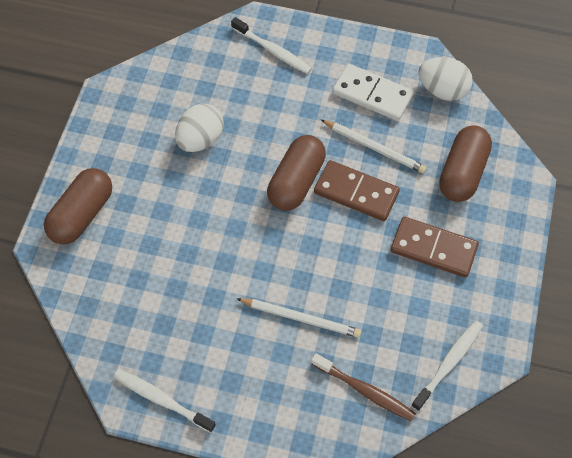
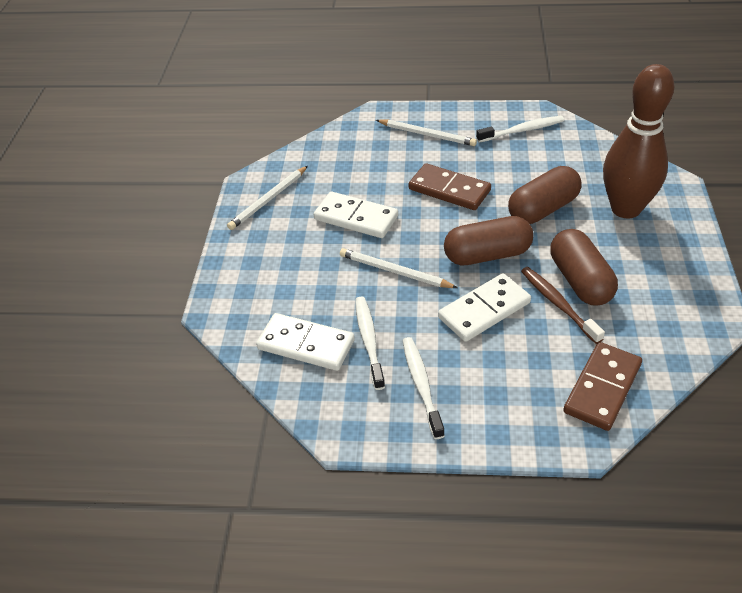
brown bowling pin: 0 -> 1
white domino: 1 -> 3
white egg: 2 -> 0
white pencil: 2 -> 3

